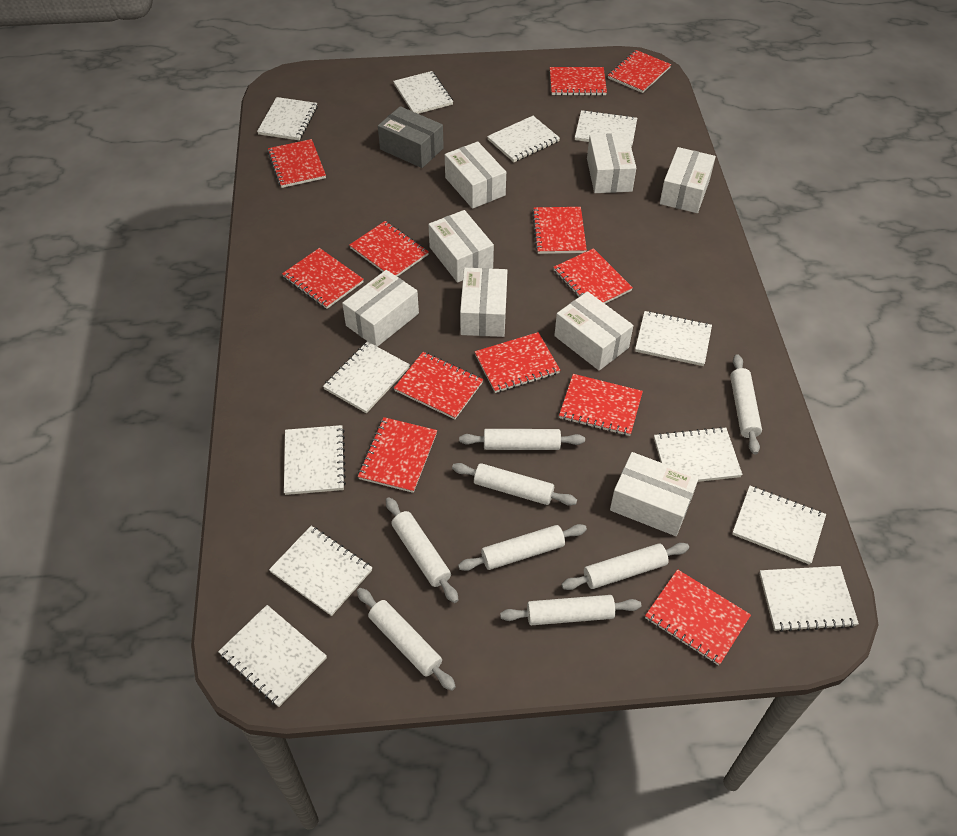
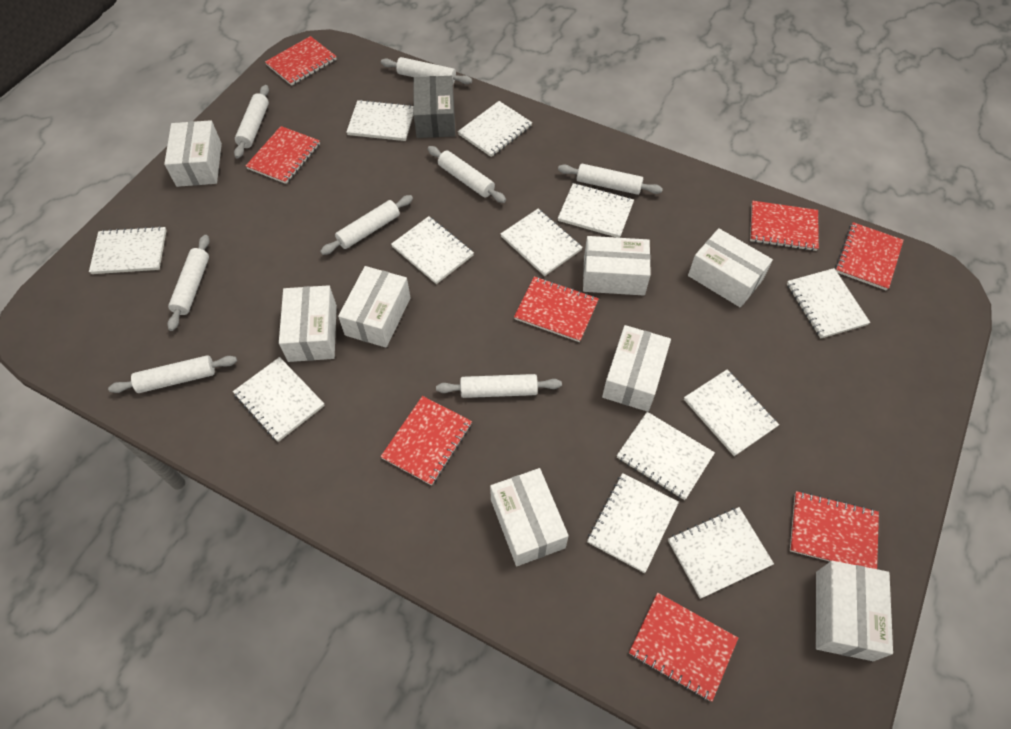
red notebook: 12 -> 8

